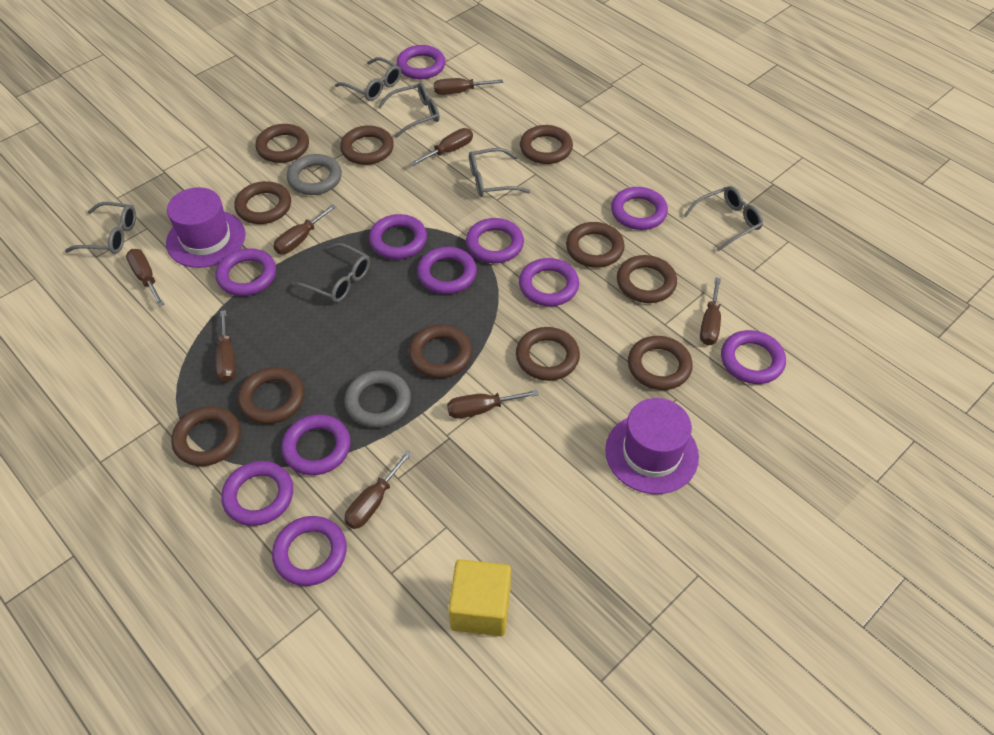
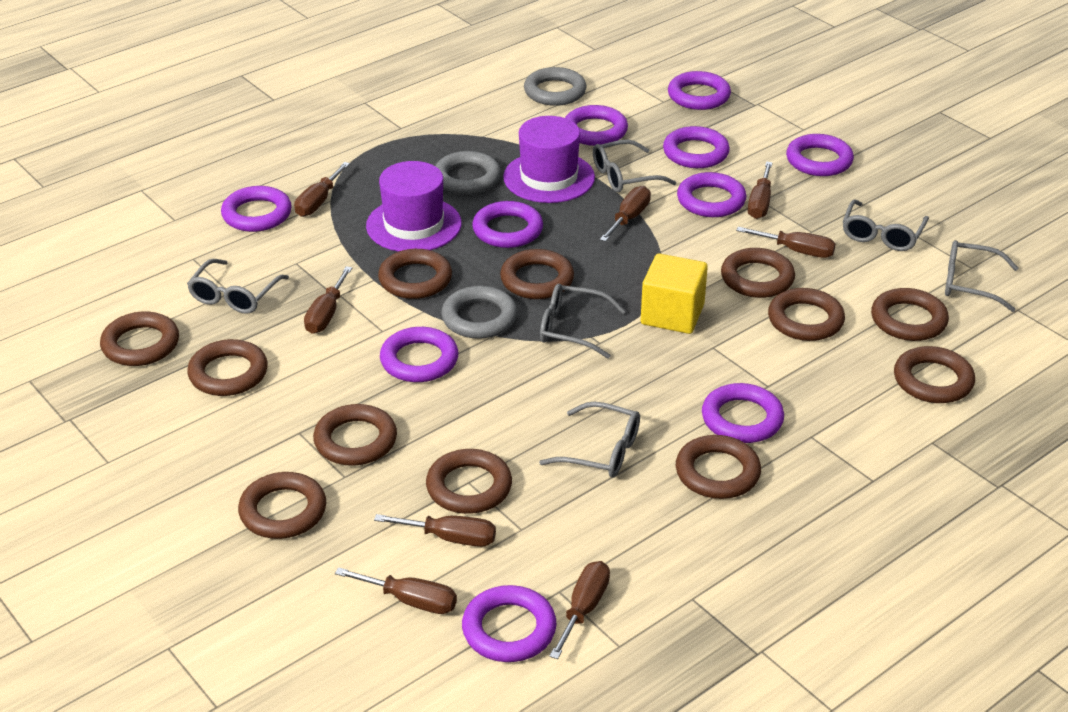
brown ring: 11 -> 12
grey ring: 2 -> 3
purple ring: 11 -> 10

